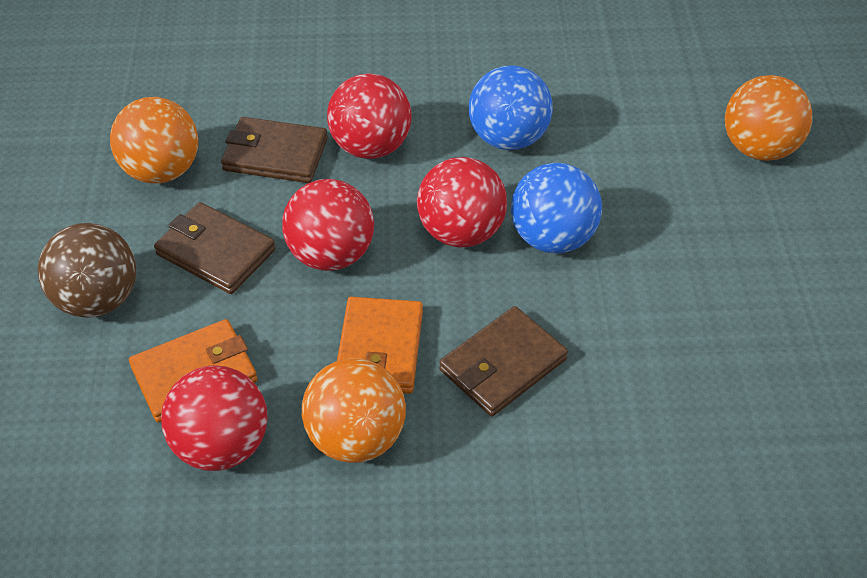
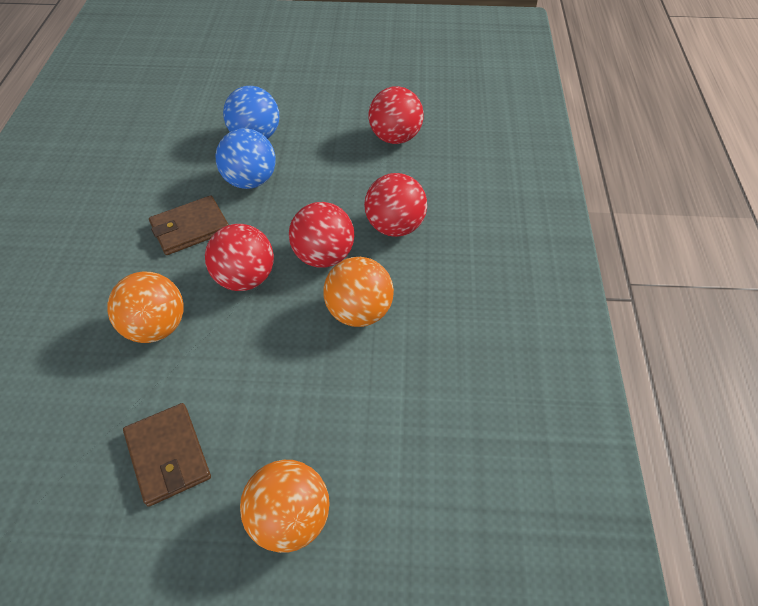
brown ball: 1 -> 0
brown wallet: 3 -> 2
orange wallet: 2 -> 0

